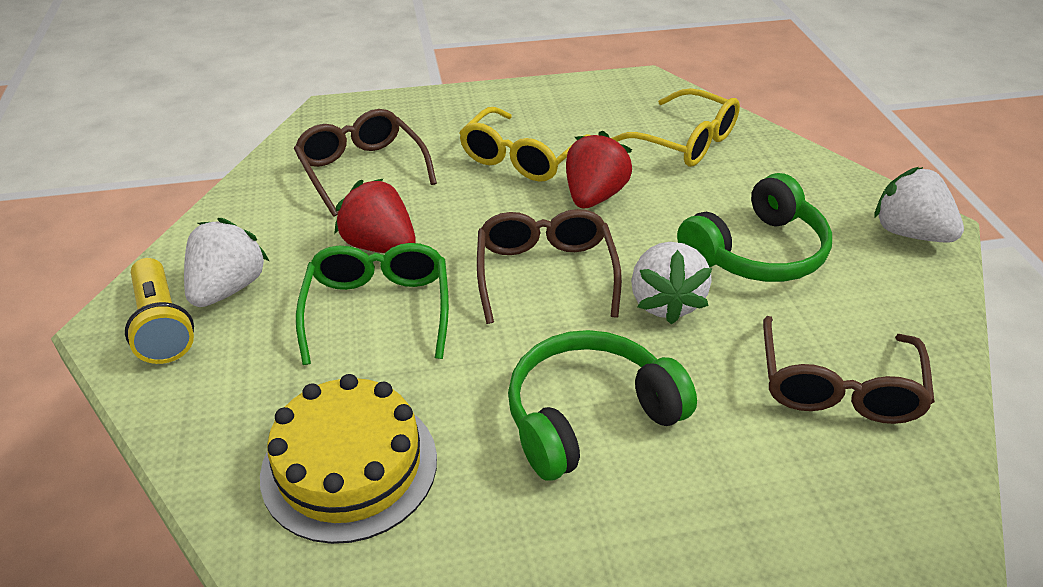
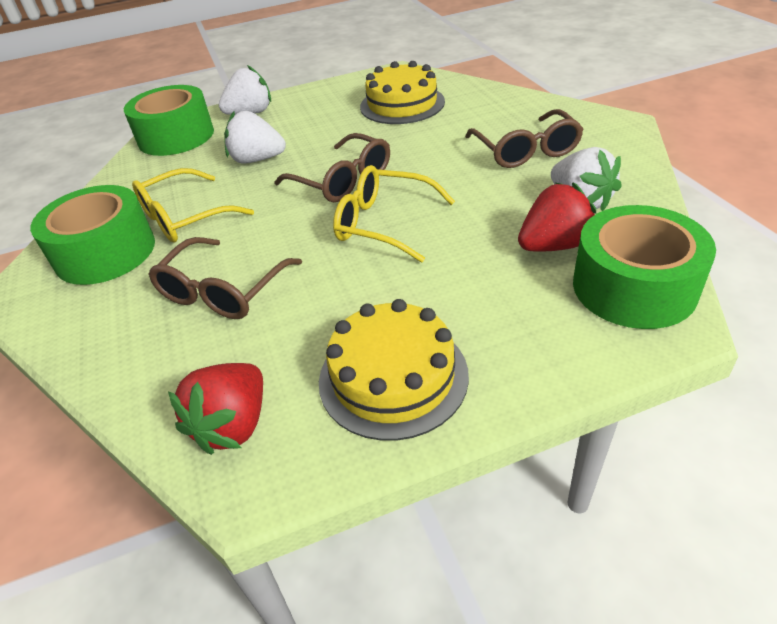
green glasses: 1 -> 0
green headphones: 2 -> 0
green tape: 0 -> 3
yellow cake: 1 -> 2
yellow flashlight: 1 -> 0

